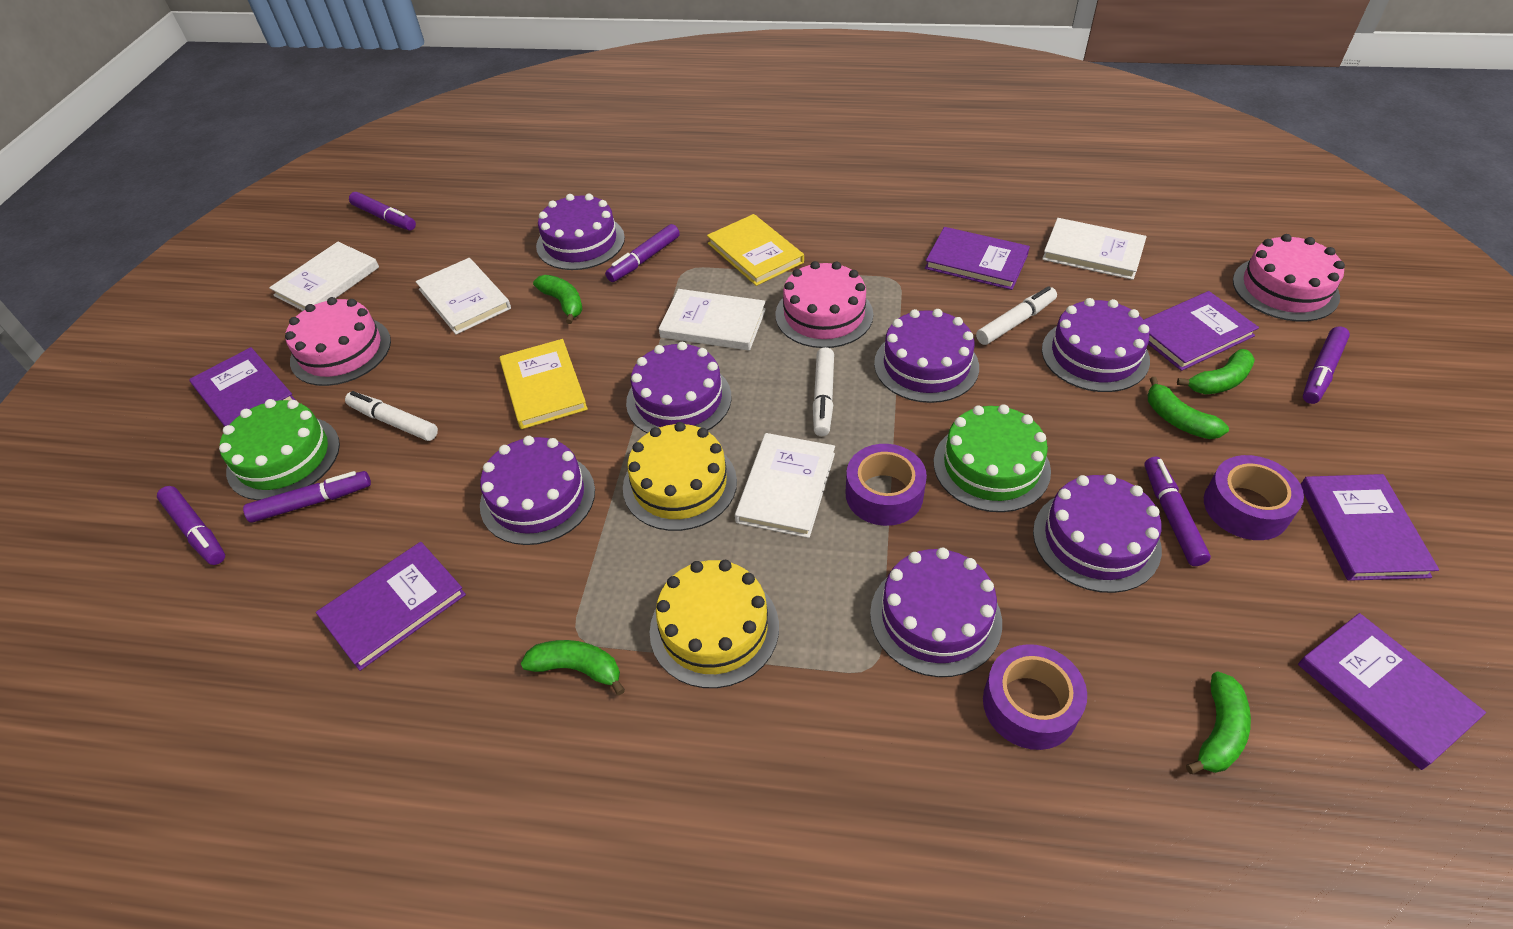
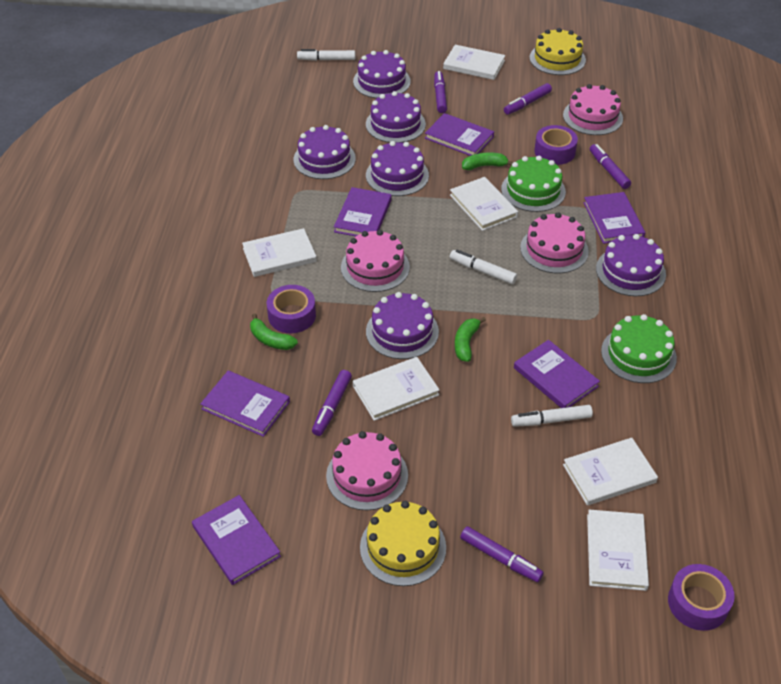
green banana: 5 -> 3
pink cake: 3 -> 4
purple cake: 7 -> 6
purple marker: 6 -> 5
white book: 5 -> 6
yellow book: 2 -> 0

